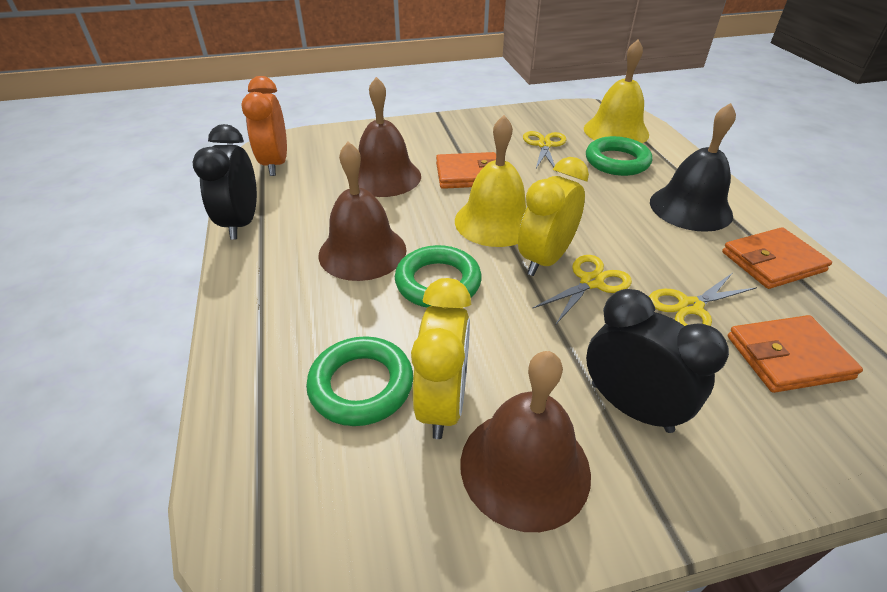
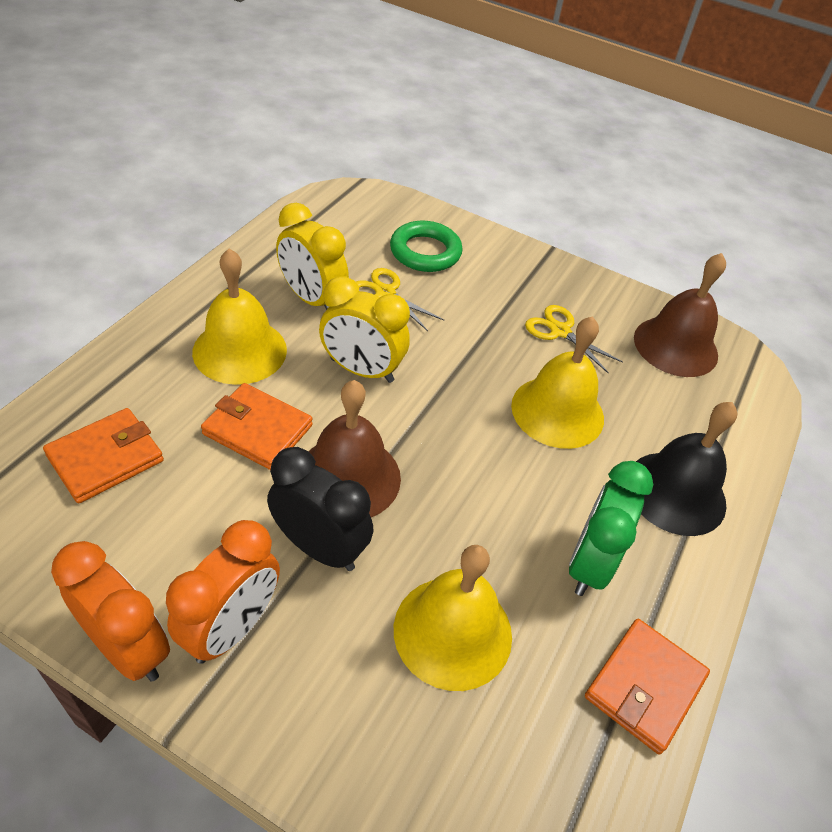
black clock: 2 -> 1
brown bell: 3 -> 2
green clock: 0 -> 1
green ring: 3 -> 1
orange clock: 1 -> 2
yellow bell: 2 -> 3
yellow scissors: 3 -> 2

